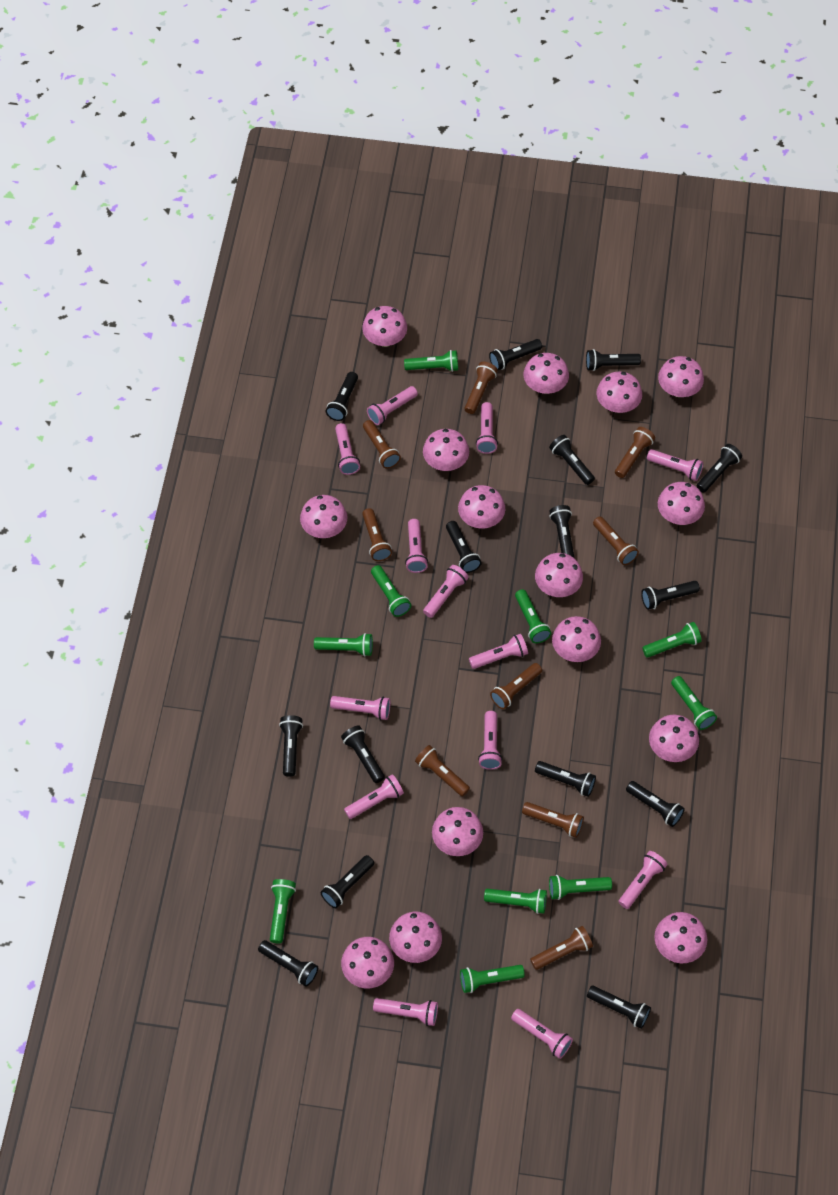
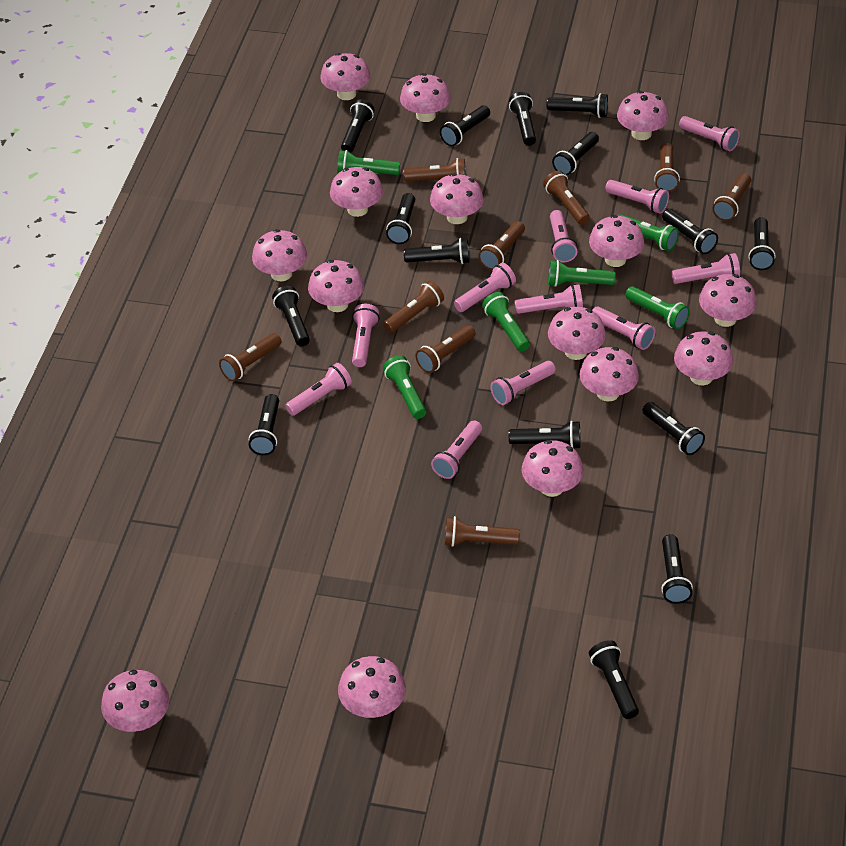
green flashlight: 10 -> 6
pink flashlight: 13 -> 11

